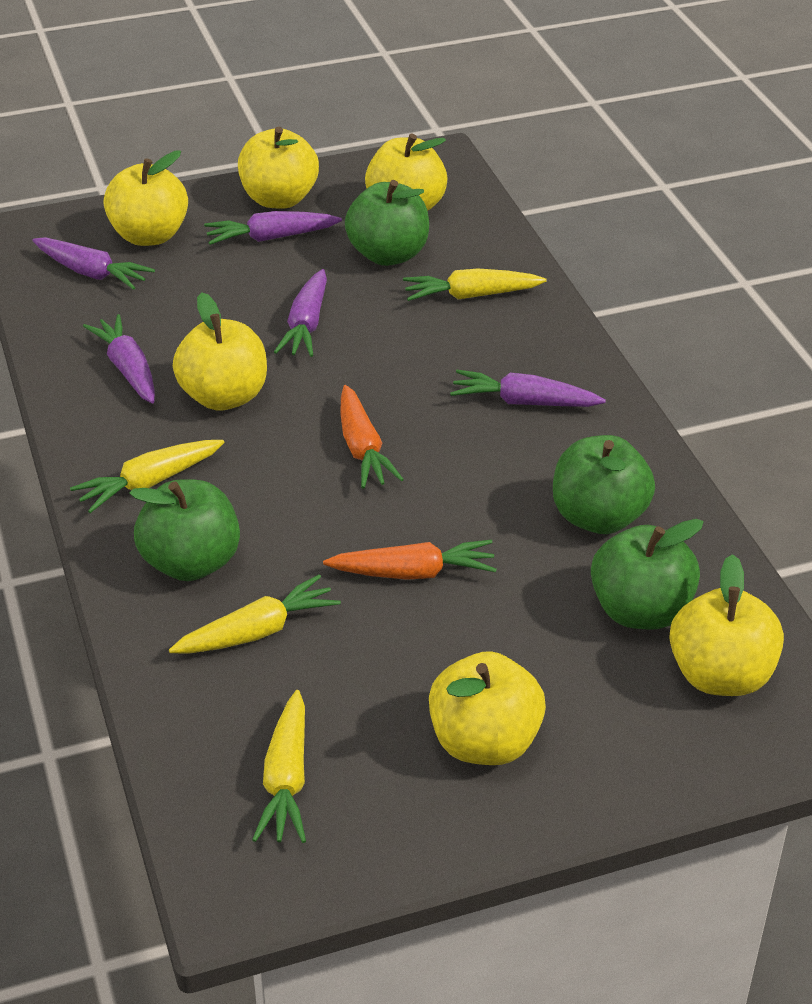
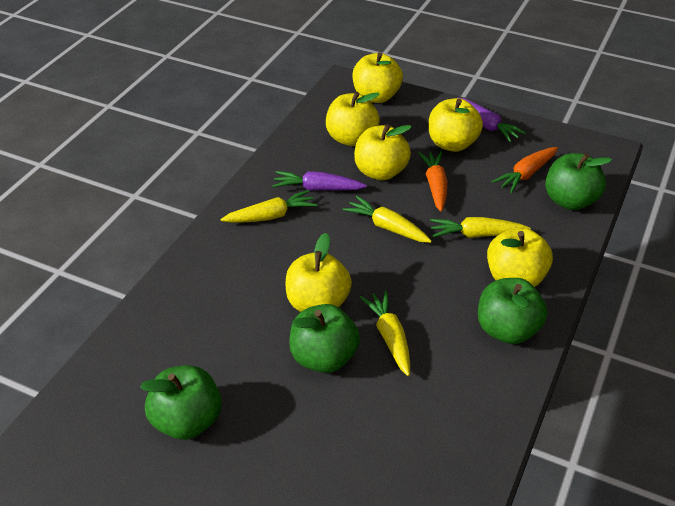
purple carrot: 5 -> 2

